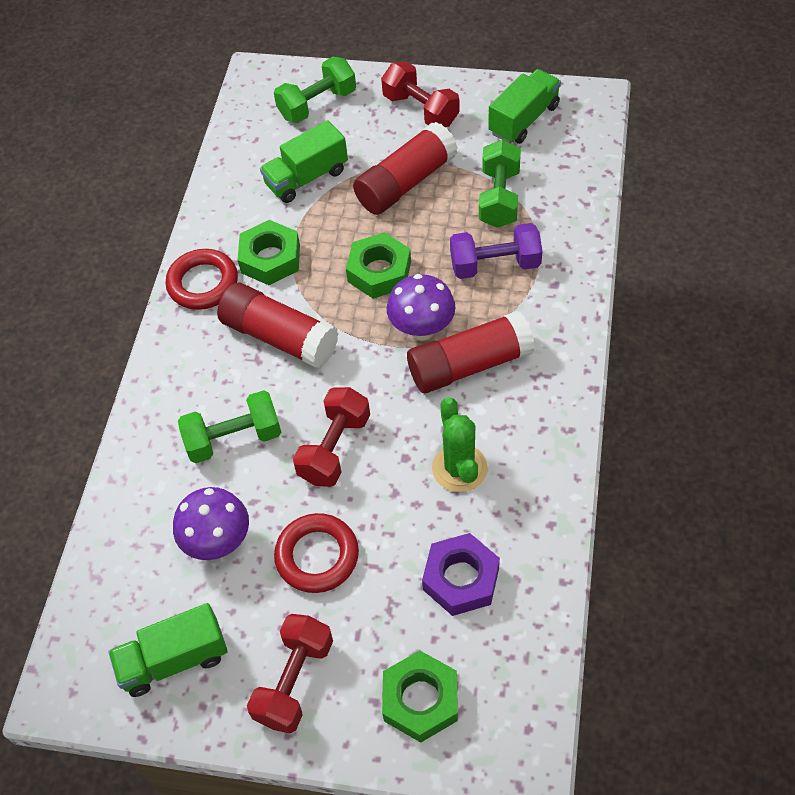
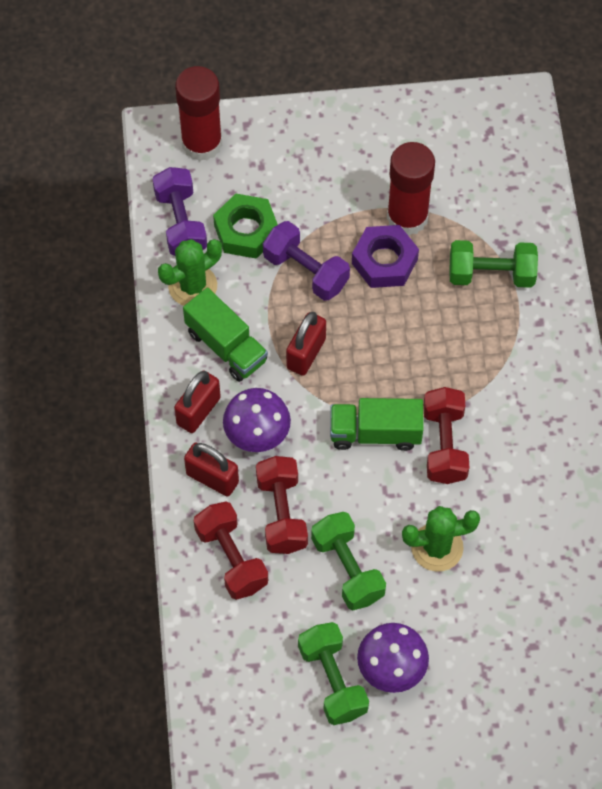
green cactus: 1 -> 2
green nut: 3 -> 1
green truck: 3 -> 2
purple dumbbell: 1 -> 2
red glue stick: 3 -> 2
red padlock: 0 -> 3
red ring: 2 -> 0

